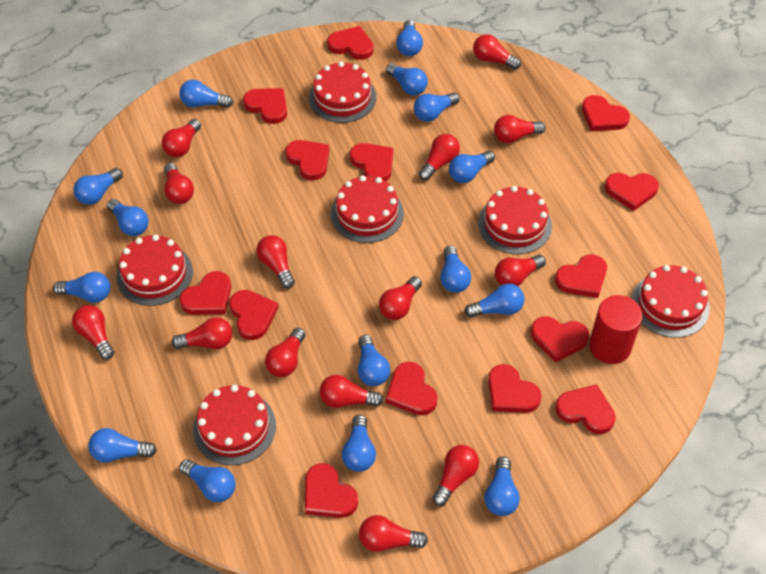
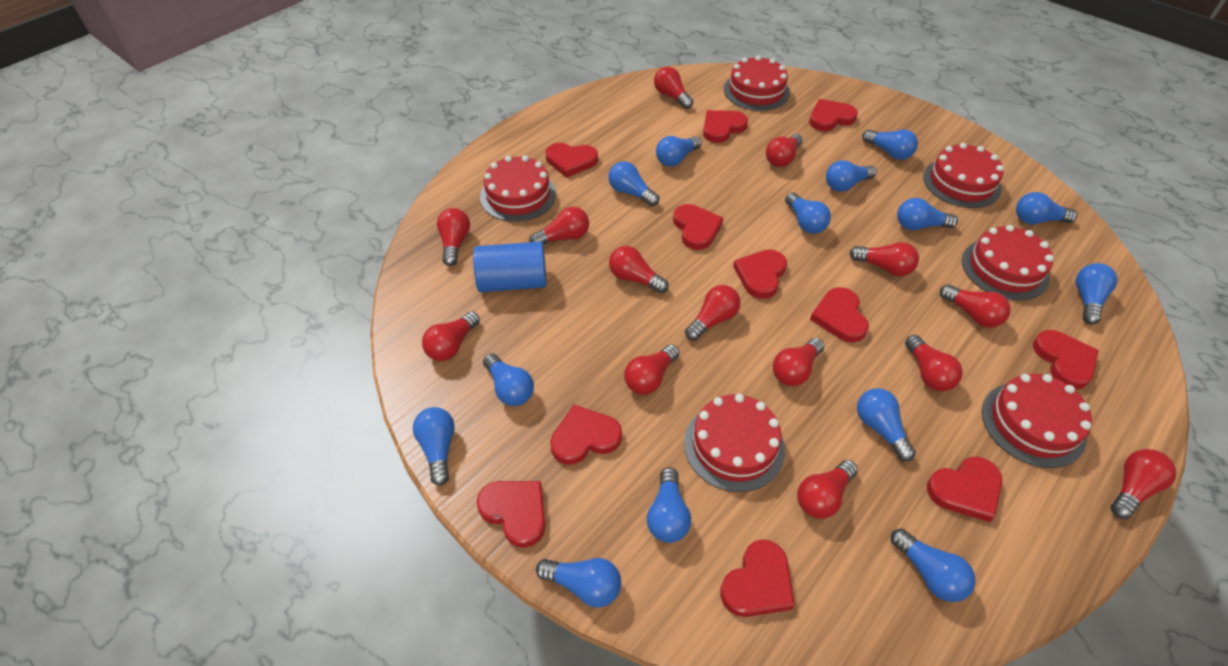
blue cylinder: 0 -> 1
blue light bulb: 15 -> 14
red cylinder: 1 -> 0
red heart: 14 -> 11

